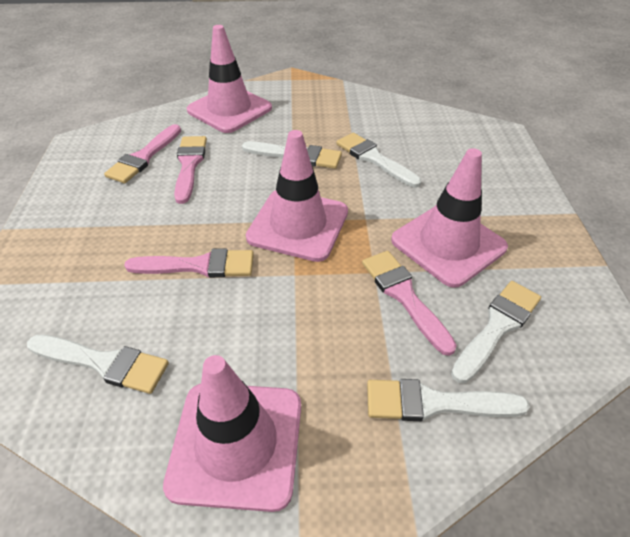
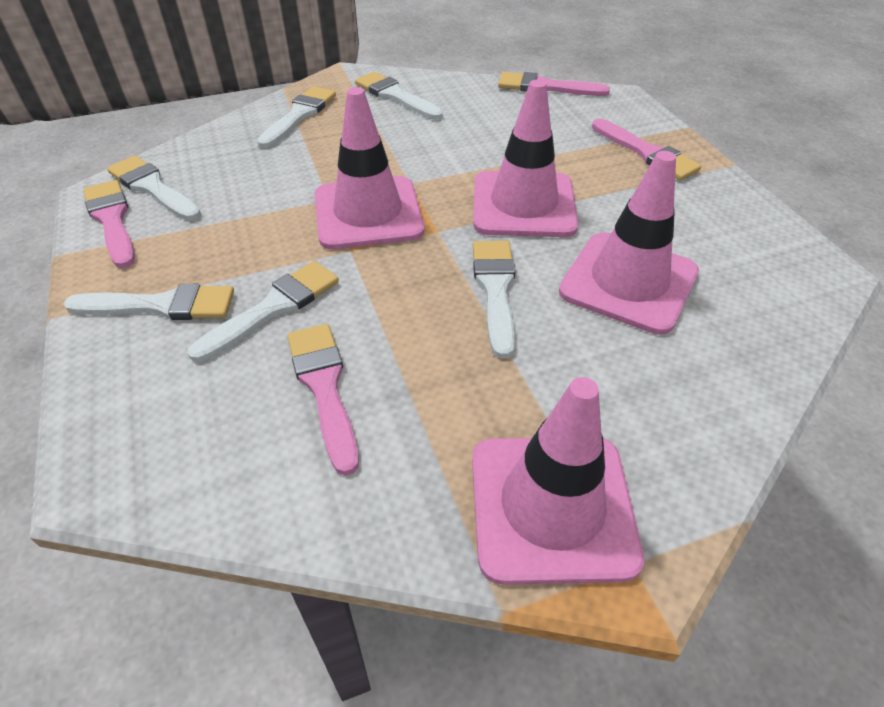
white brush: 5 -> 6

